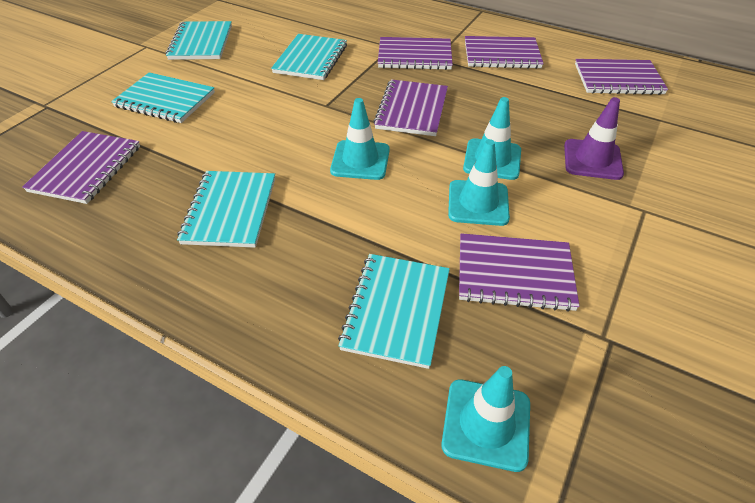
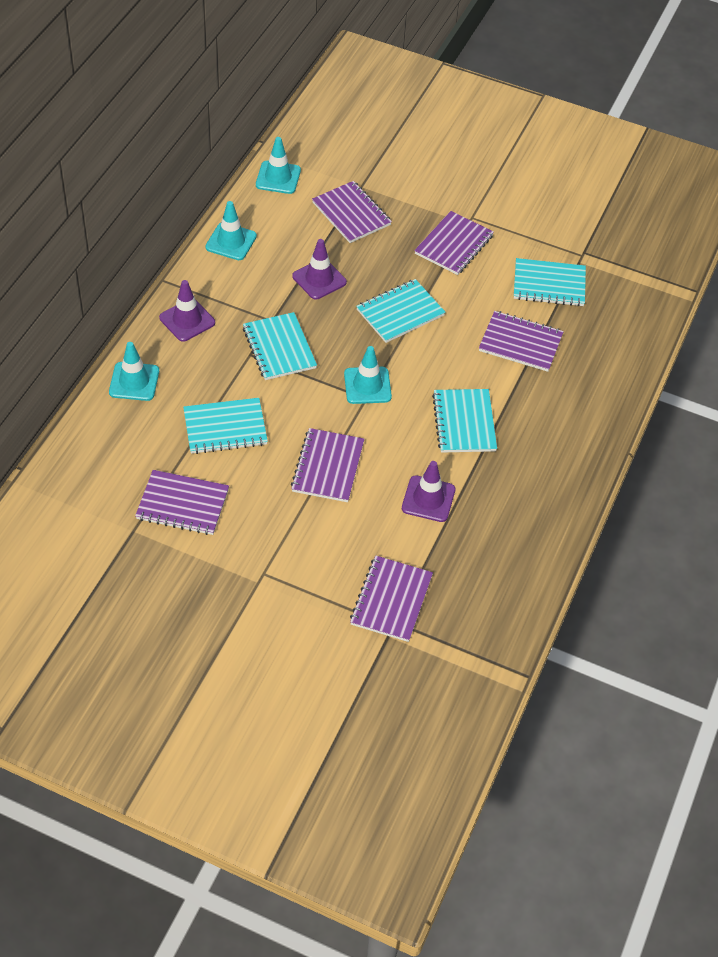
purple traffic cone: 1 -> 3

